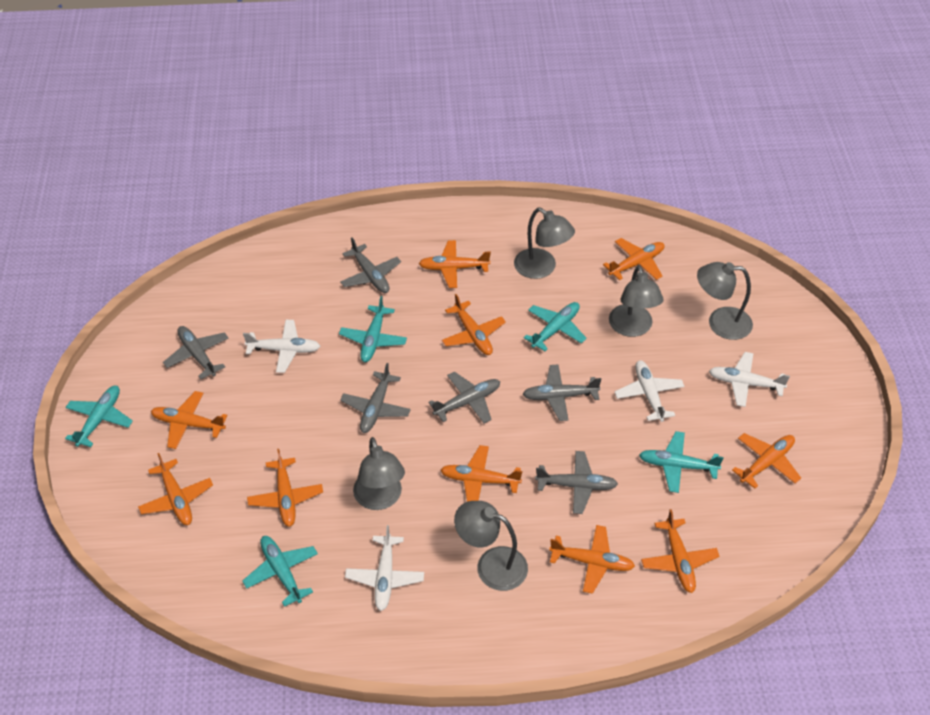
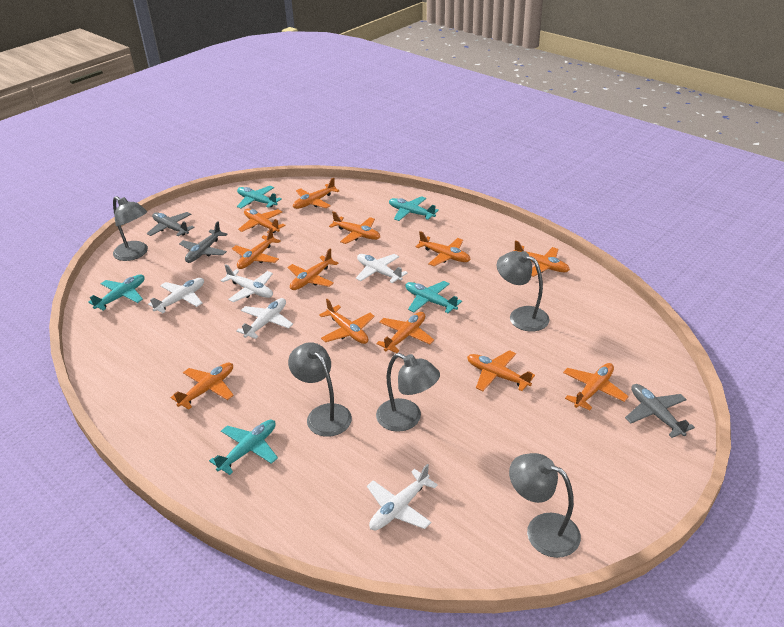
grey plane: 6 -> 3
orange plane: 10 -> 12
white plane: 4 -> 5

